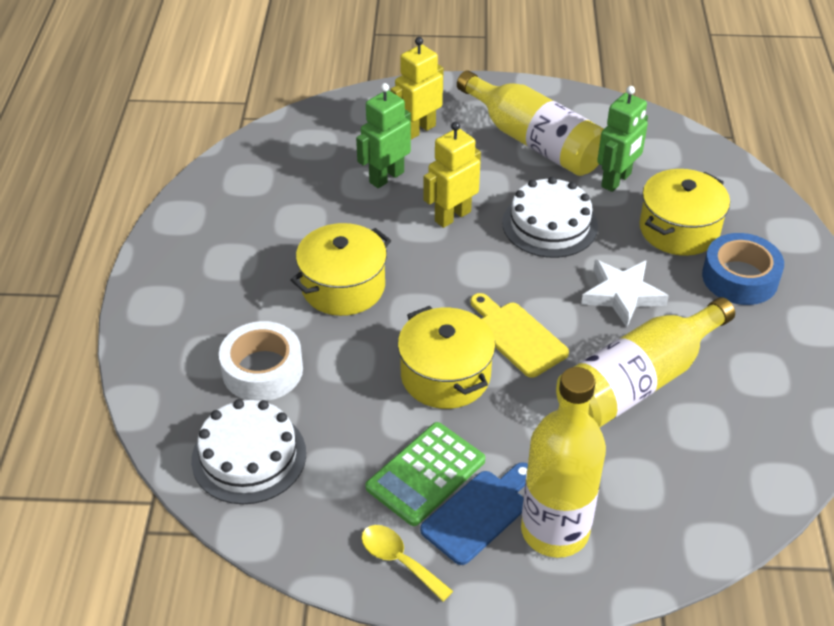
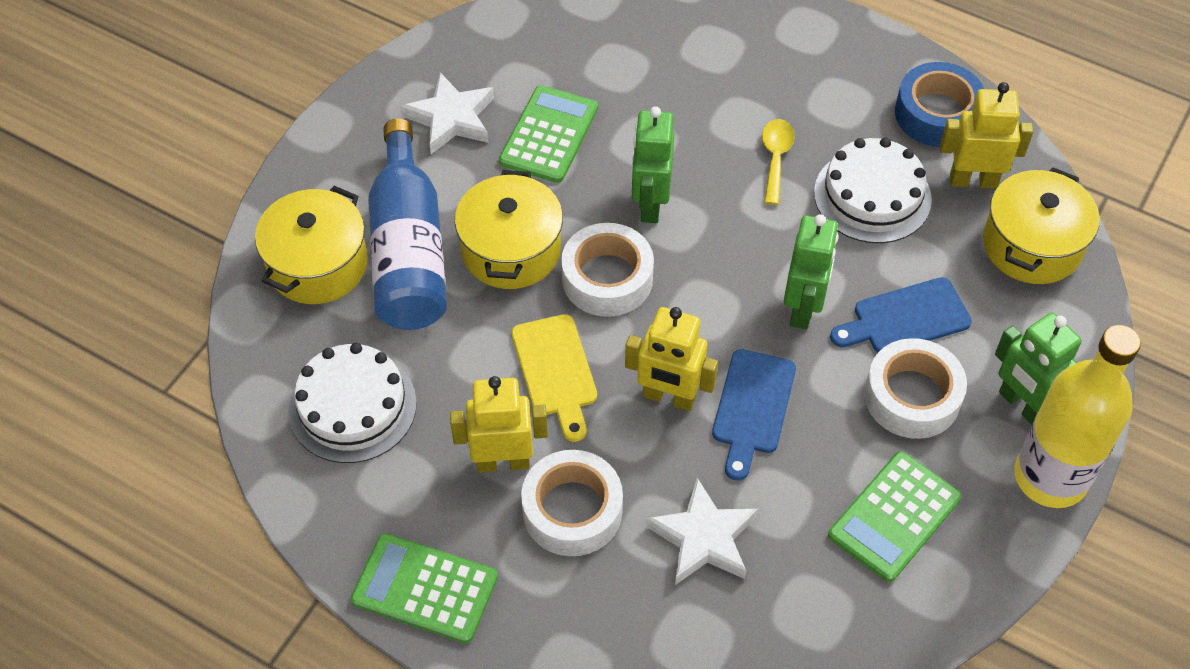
blue bottle: 0 -> 1
blue cutting board: 1 -> 2
green calculator: 1 -> 3
green robot: 2 -> 3
white star: 1 -> 2
white tape: 1 -> 3
yellow bottle: 3 -> 1
yellow robot: 2 -> 3

